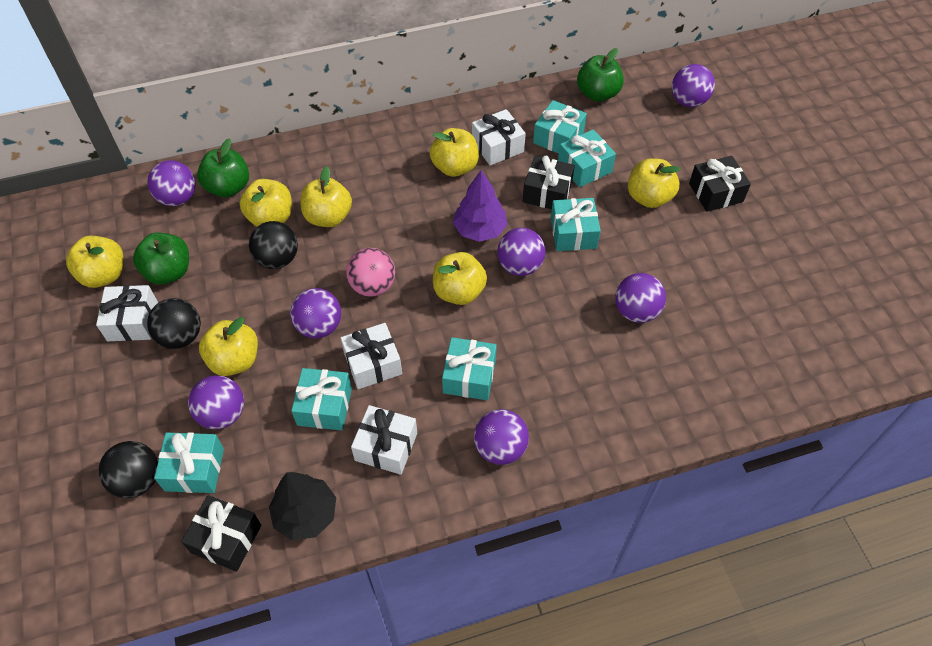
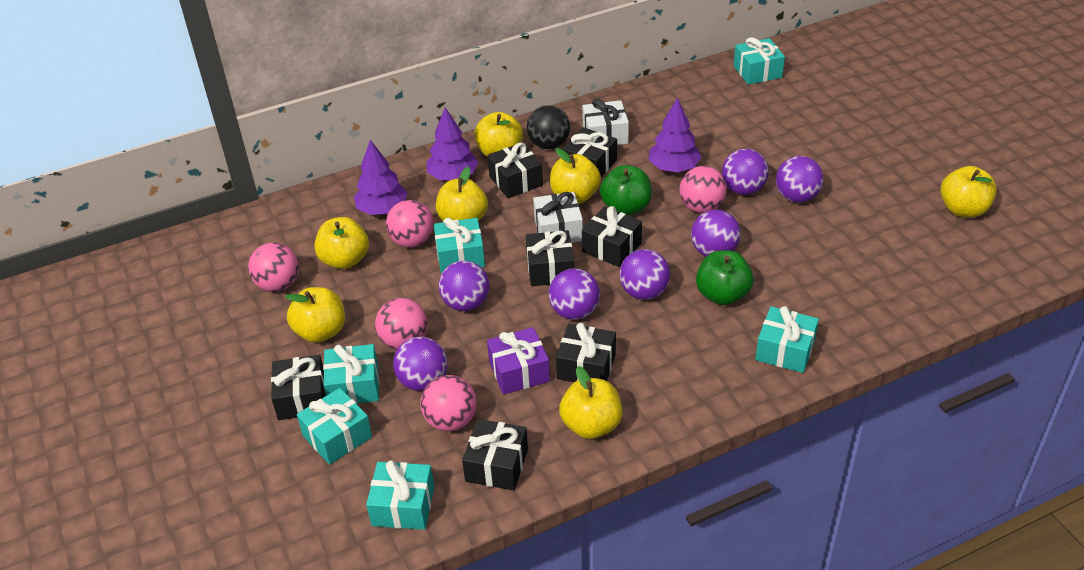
black ball: 3 -> 1
black gift: 3 -> 7
black tree: 1 -> 0
green apple: 3 -> 2
pink ball: 1 -> 5
purple gift: 0 -> 1
purple tree: 1 -> 3
white gift: 4 -> 2

